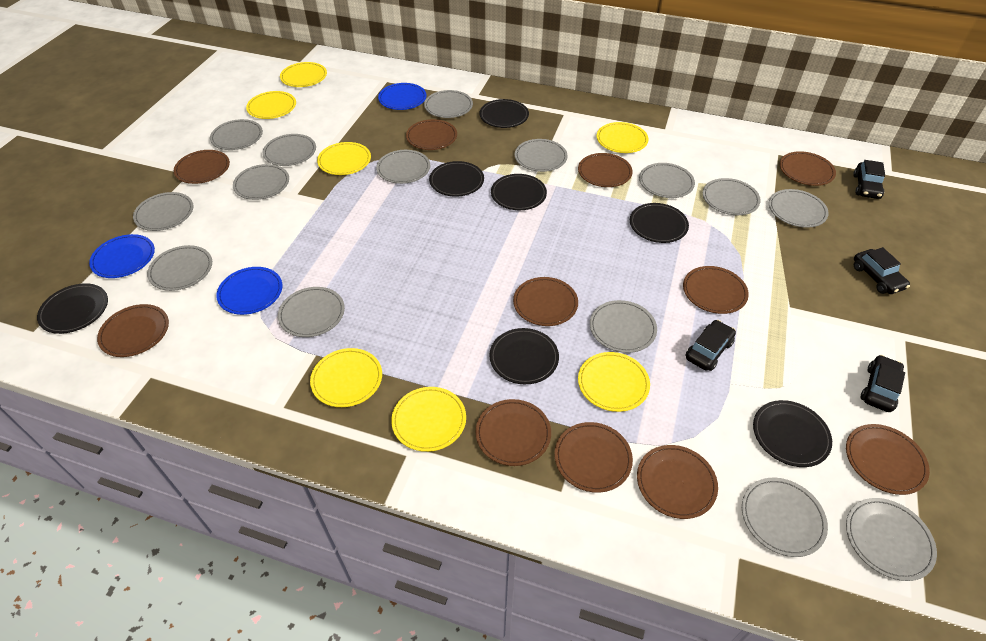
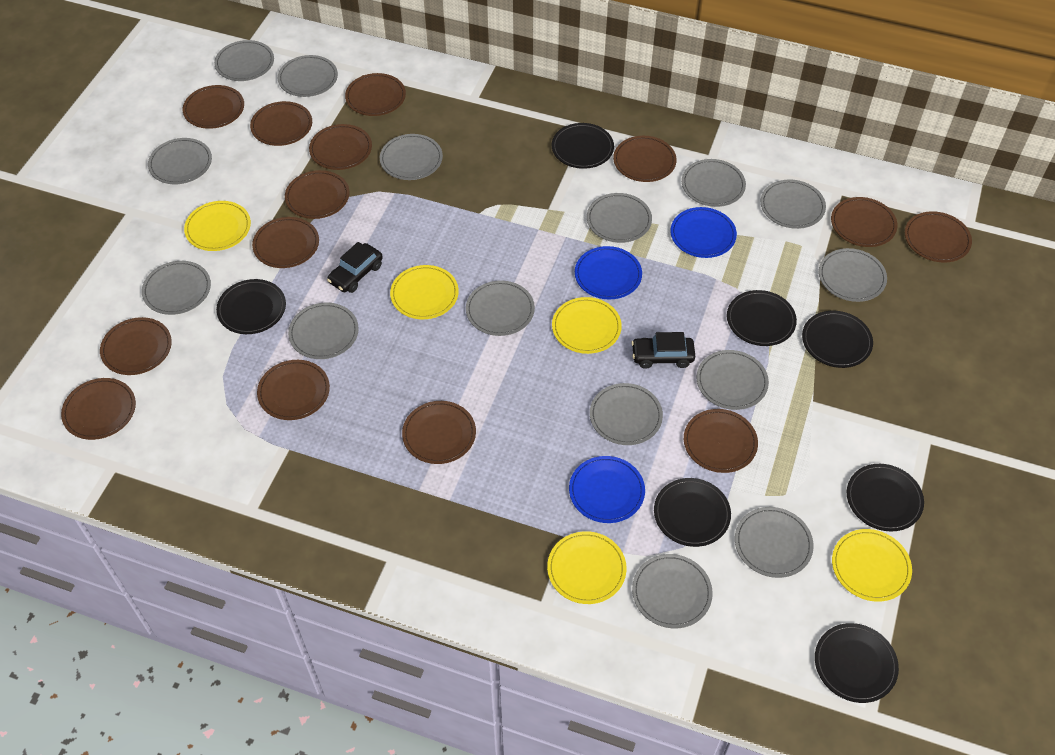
black car: 4 -> 2
brown plate: 11 -> 14
yellow plate: 7 -> 5

